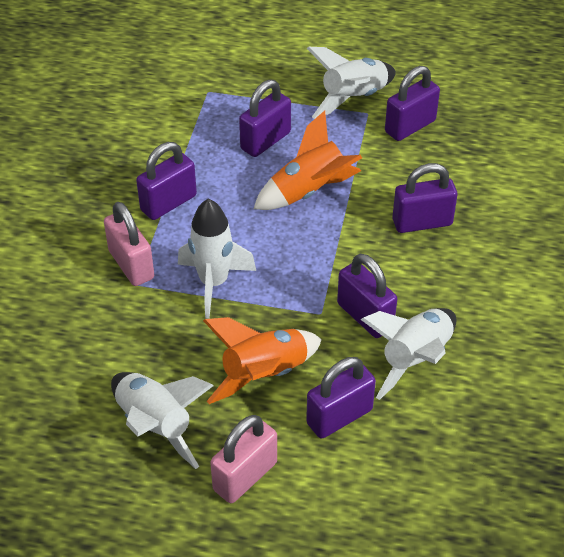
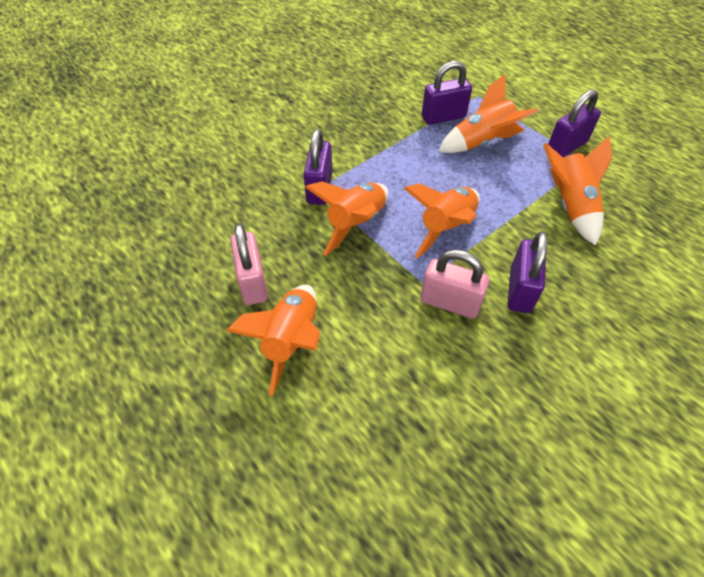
orange rocket: 2 -> 5
purple padlock: 6 -> 4
white rocket: 4 -> 0

